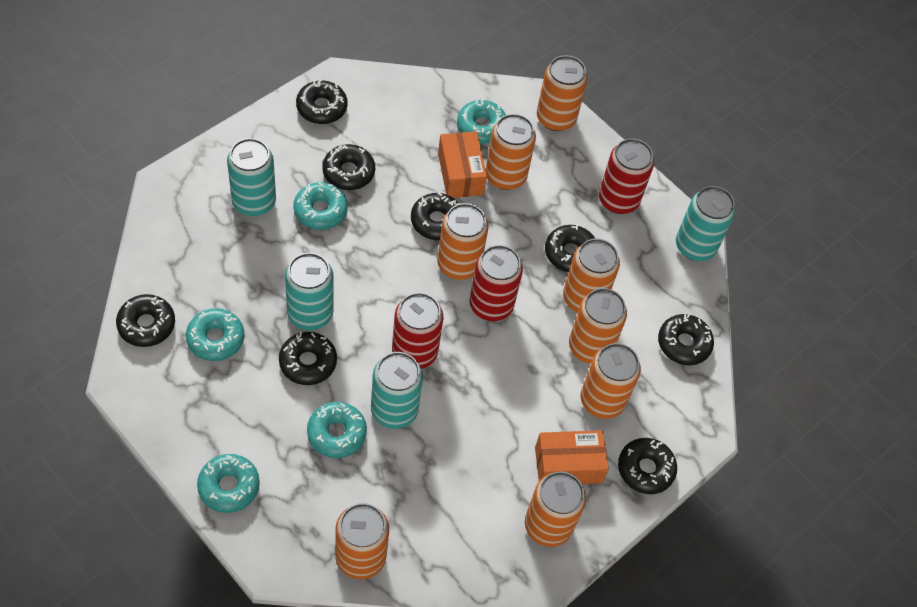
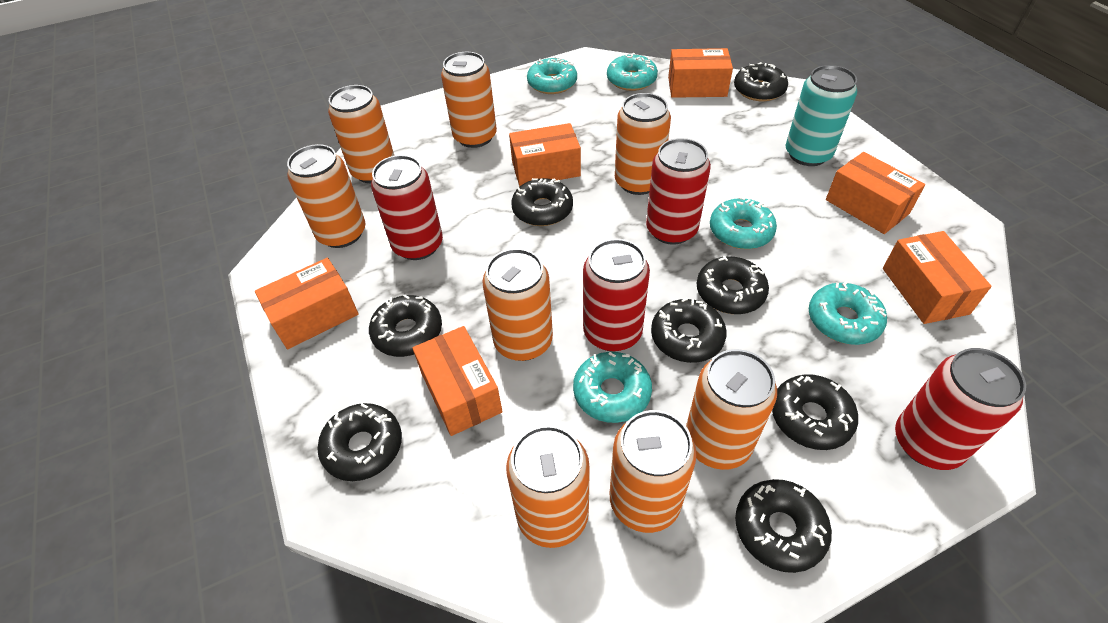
orange box: 2 -> 6
red can: 3 -> 4
turquoise can: 4 -> 1

